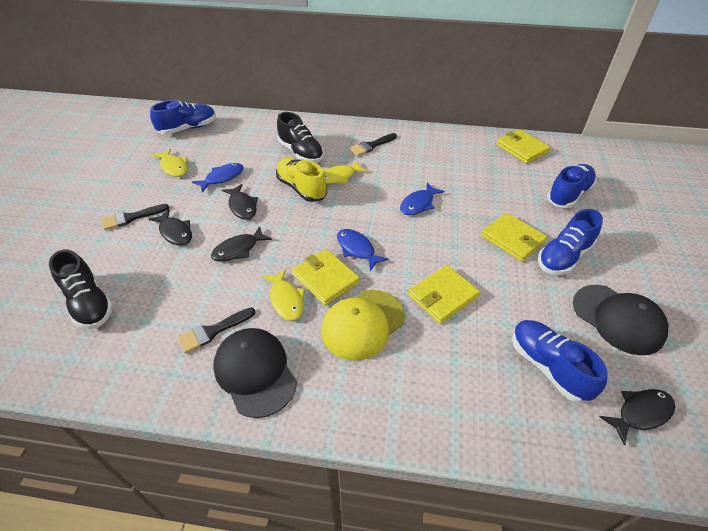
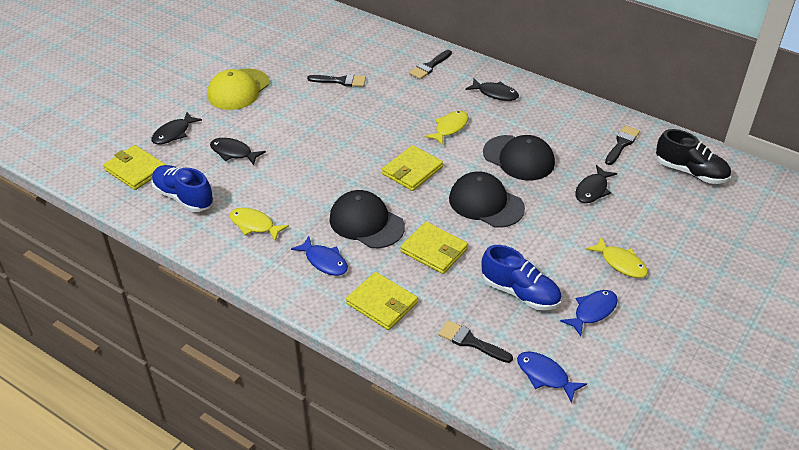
black brush: 3 -> 4
black cap: 2 -> 3
black shoe: 2 -> 1
blue shoe: 4 -> 2
yellow shoe: 1 -> 0

